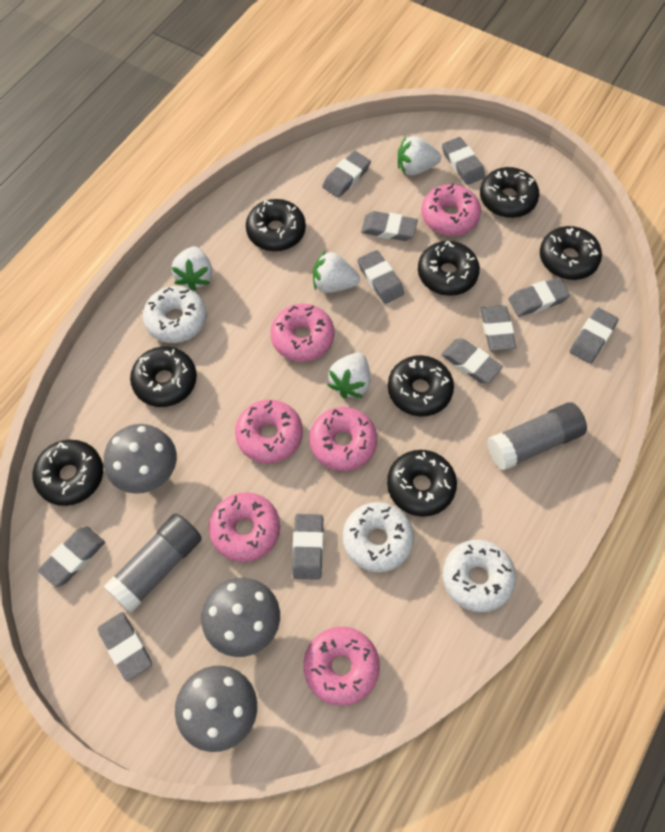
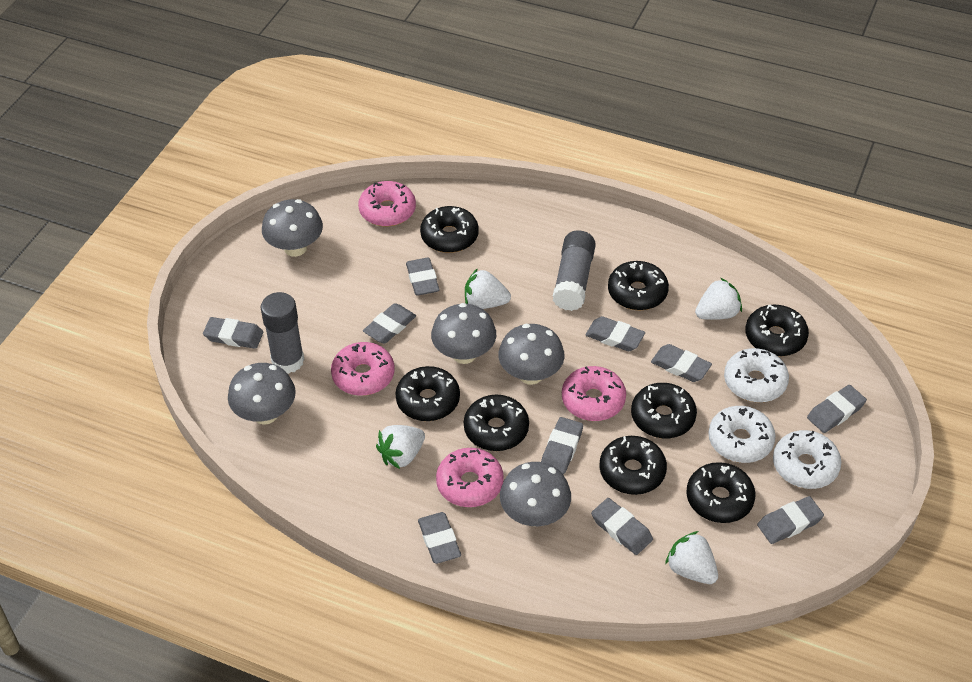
grey eraser: 11 -> 10
grey mushroom: 3 -> 5
pink donut: 6 -> 4

